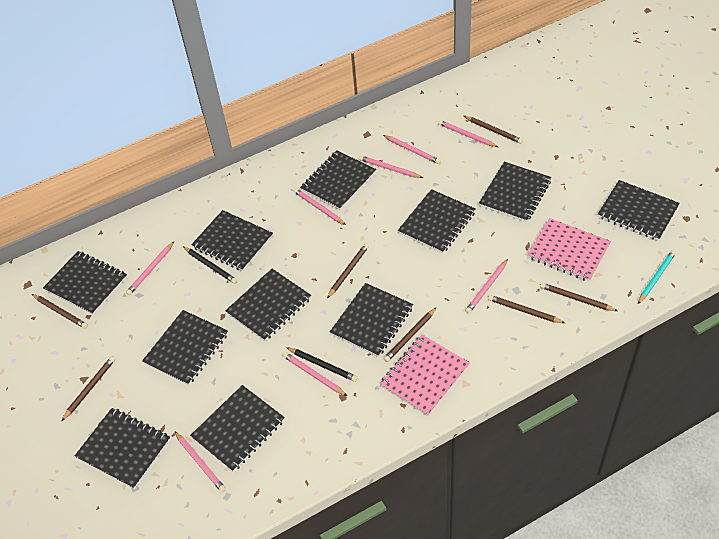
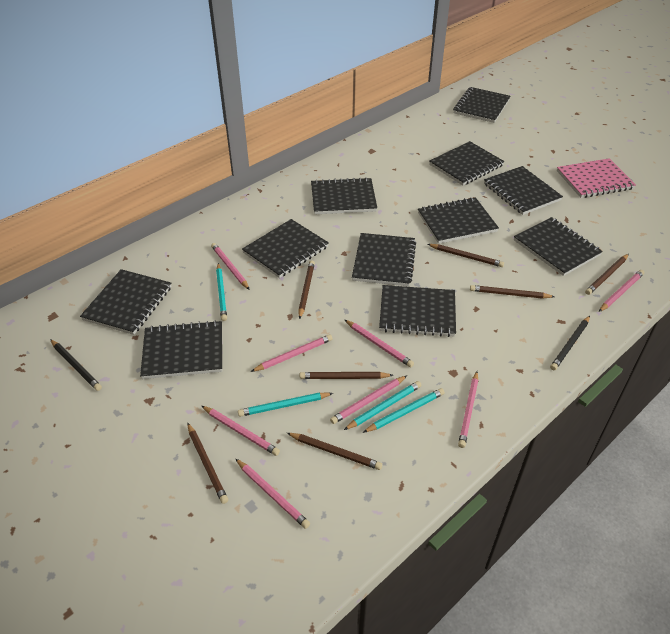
pink notebook: 2 -> 1
turquoise pencil: 1 -> 4

